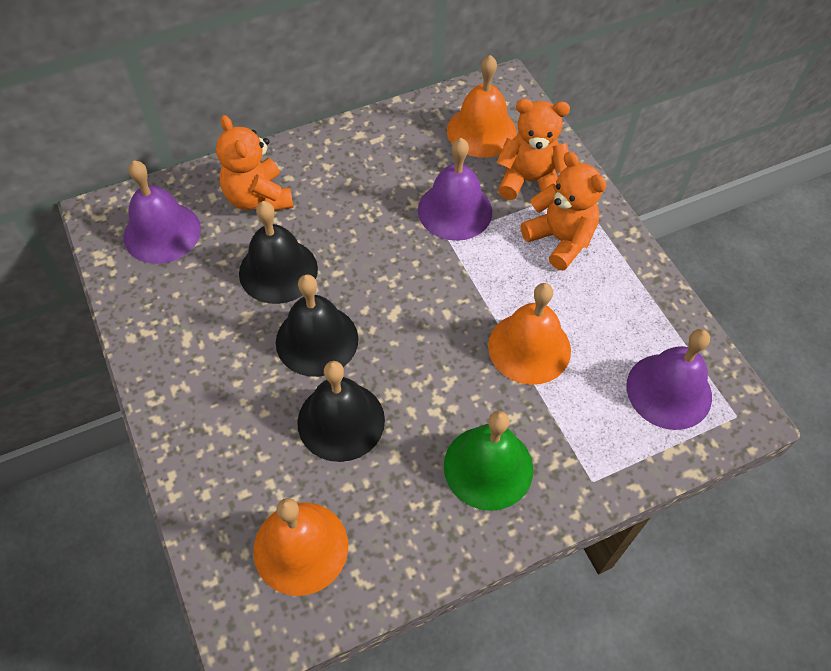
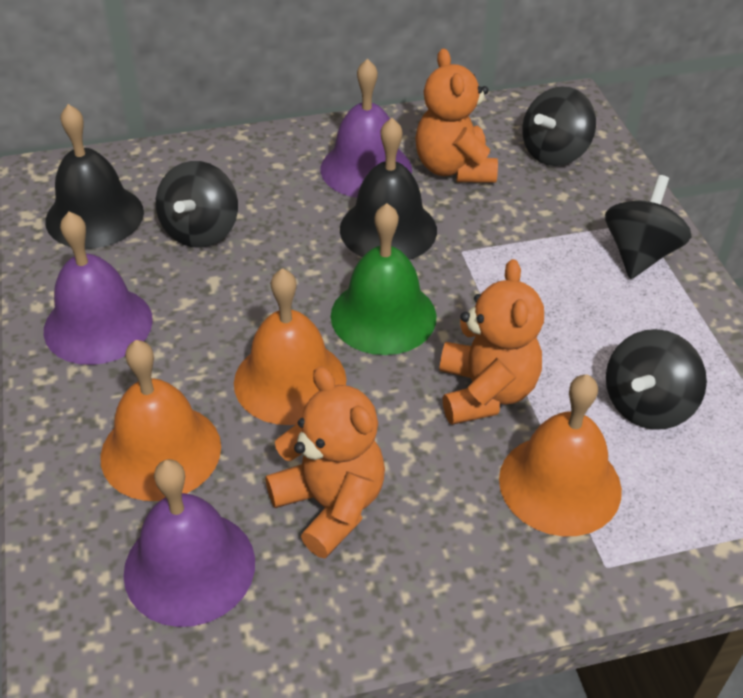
black bell: 3 -> 2
black spinning top: 0 -> 4

